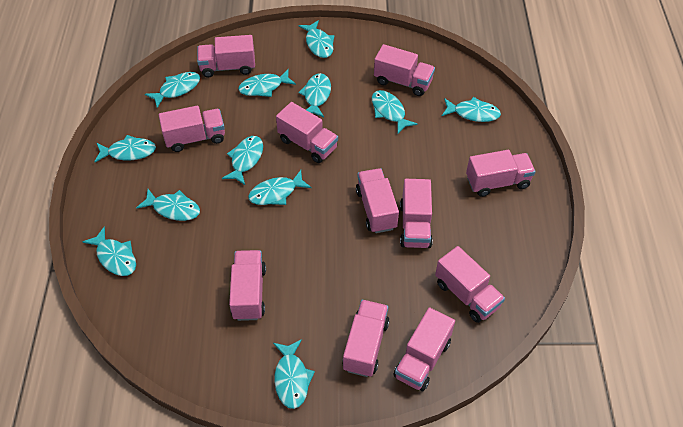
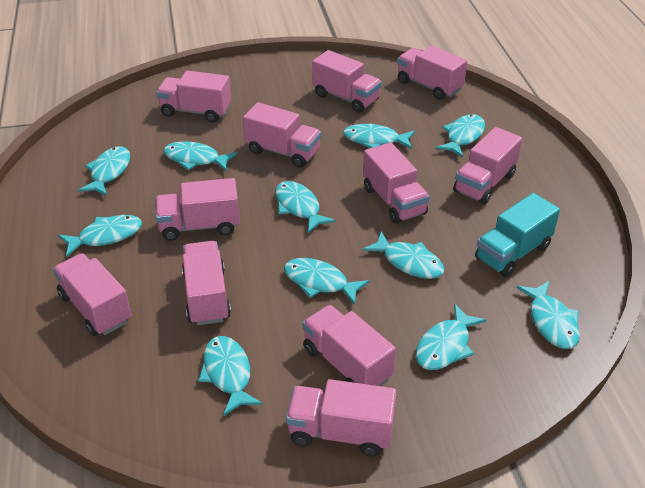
turquoise fish: 12 -> 11
turquoise truck: 0 -> 1

